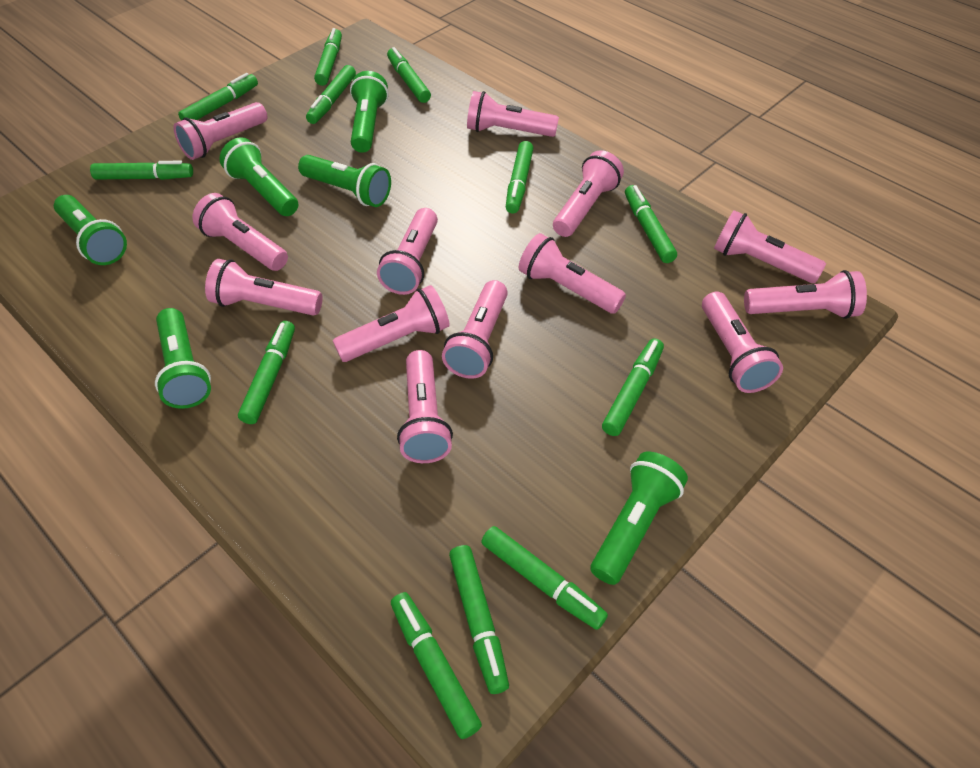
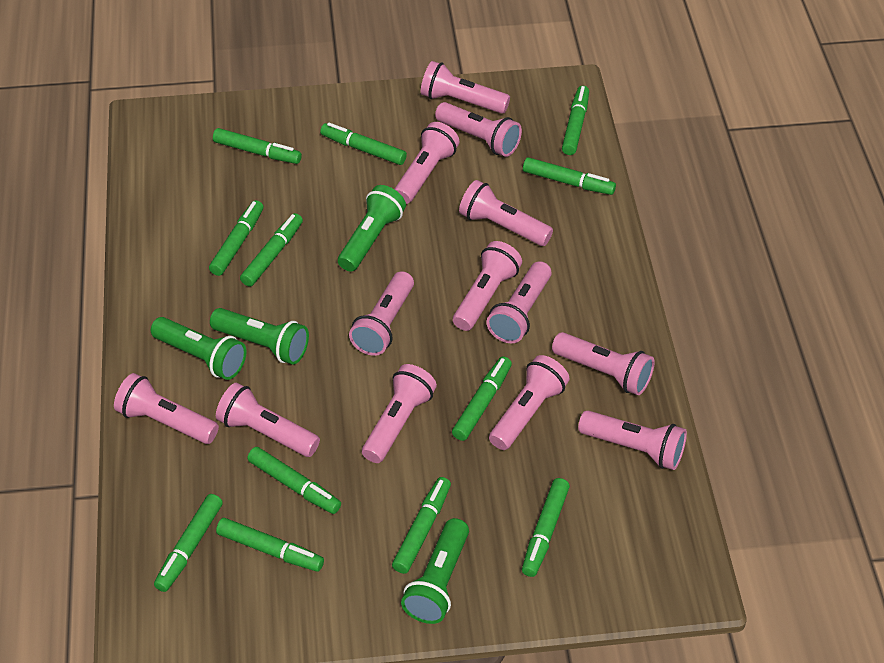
green flashlight: 6 -> 4

